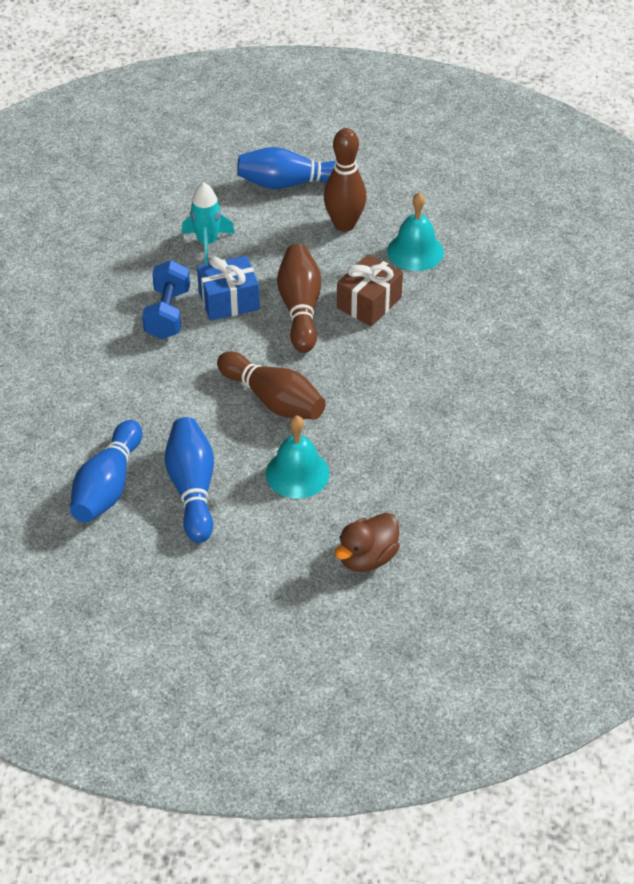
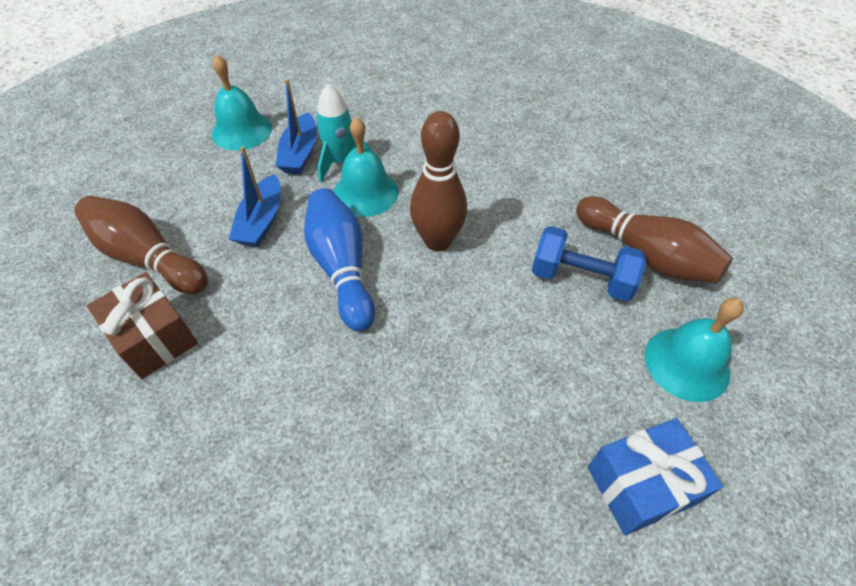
blue boat: 0 -> 2
blue bowling pin: 3 -> 1
brown duck: 1 -> 0
turquoise bell: 2 -> 3

